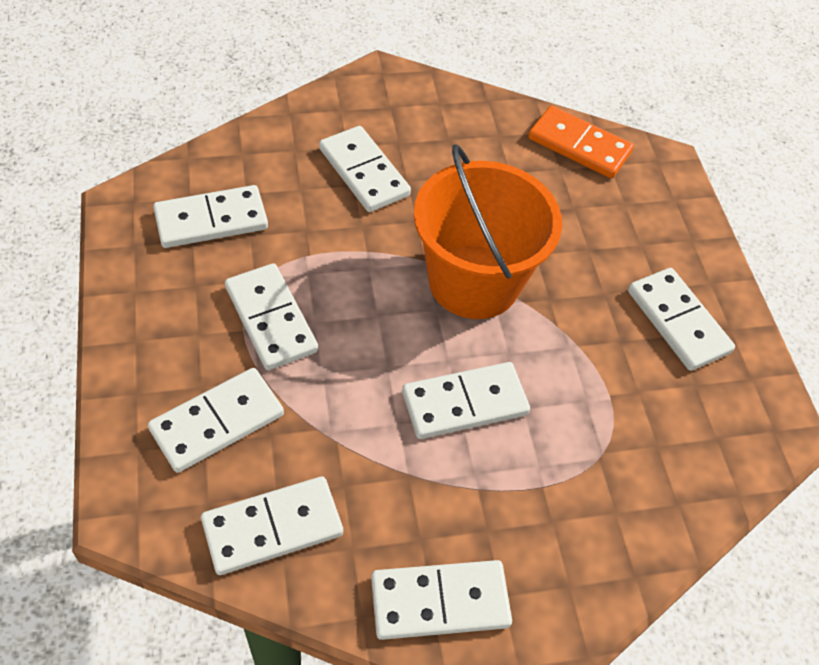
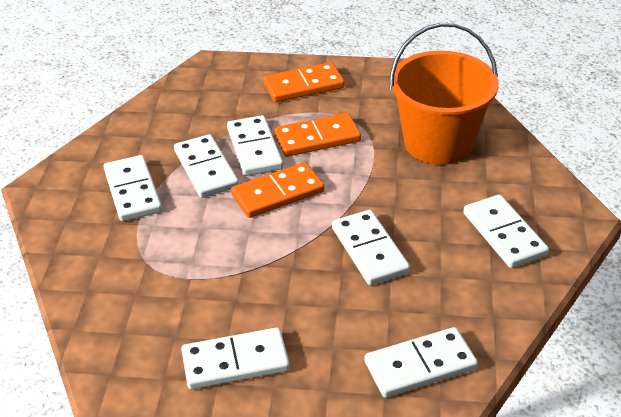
orange domino: 1 -> 3
white domino: 8 -> 7

